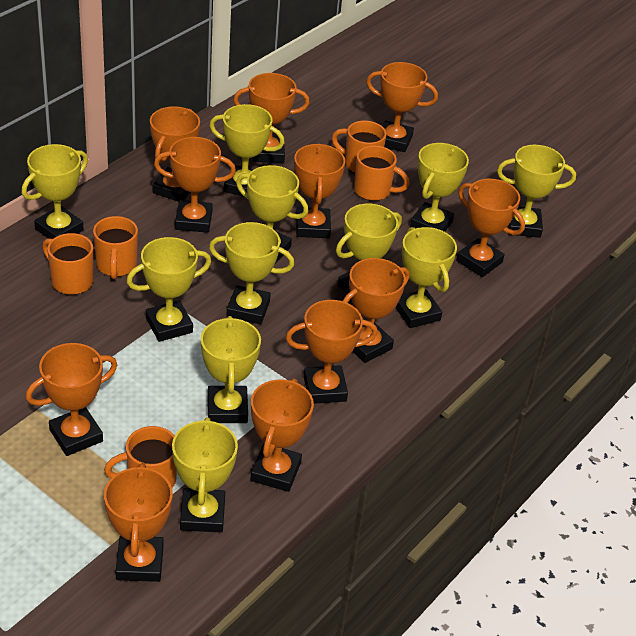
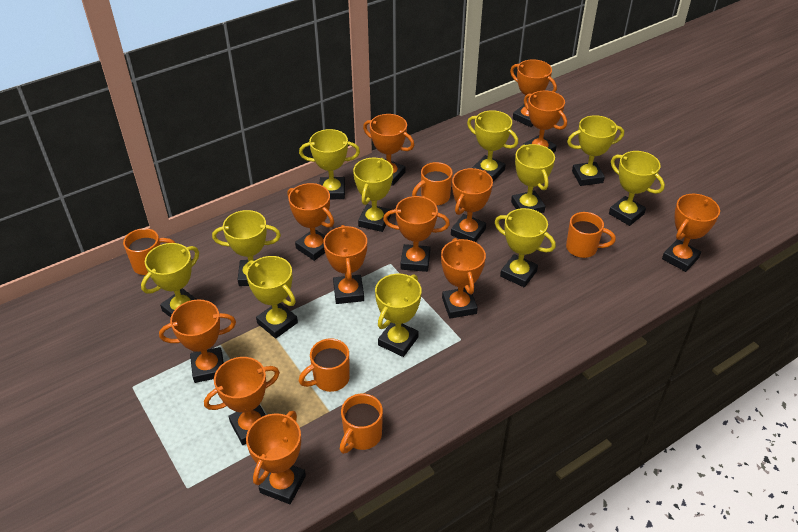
orange trophy: 11 -> 12

